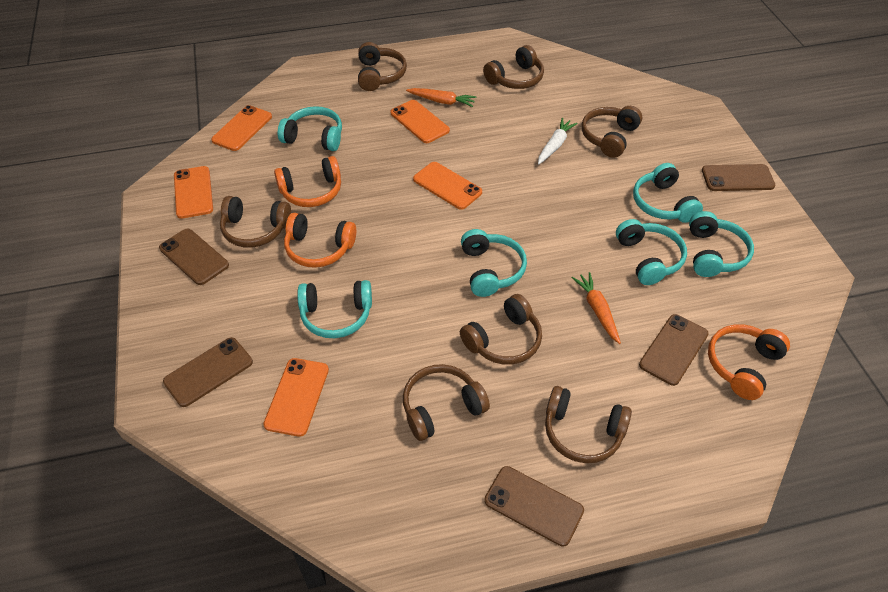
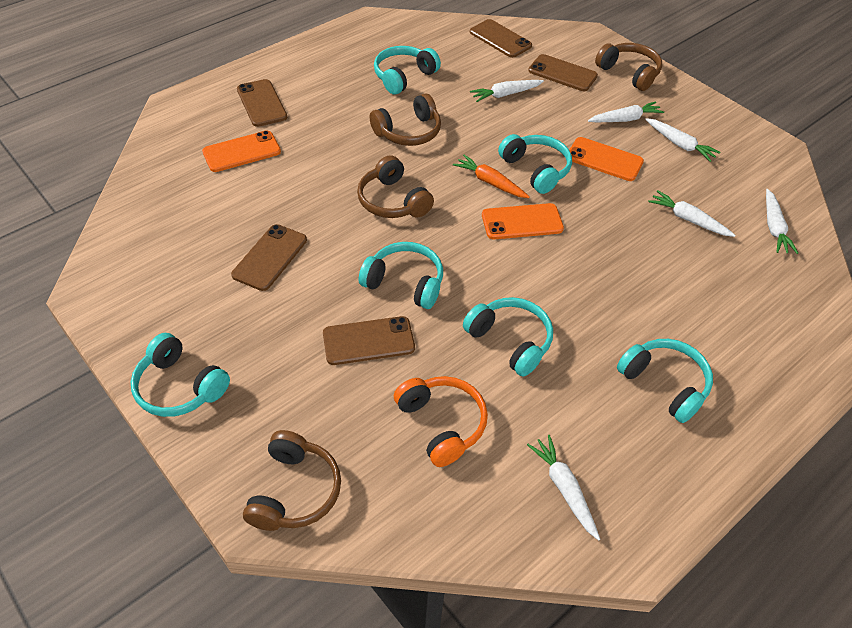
brown headphones: 7 -> 4
orange carrot: 2 -> 1
orange headphones: 3 -> 1
orange phone: 5 -> 3
white carrot: 1 -> 6

